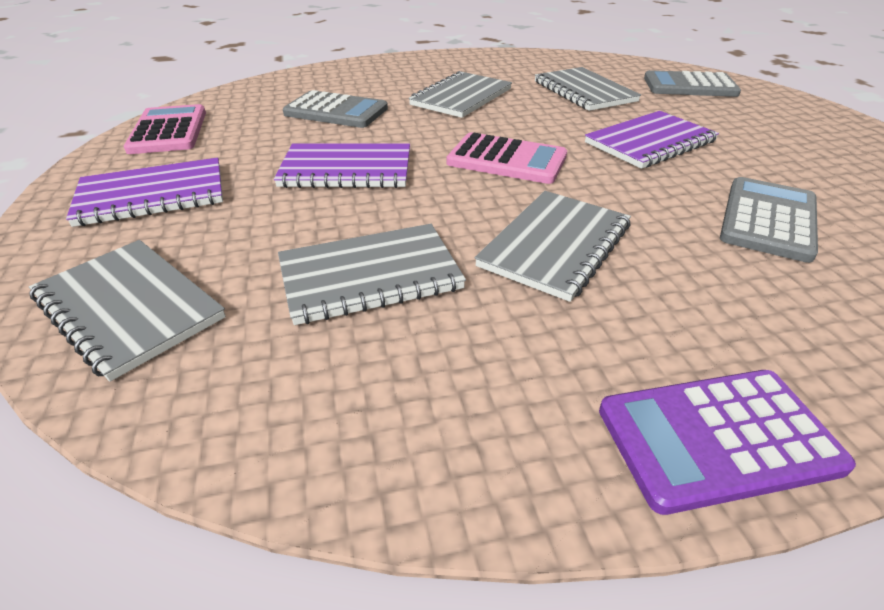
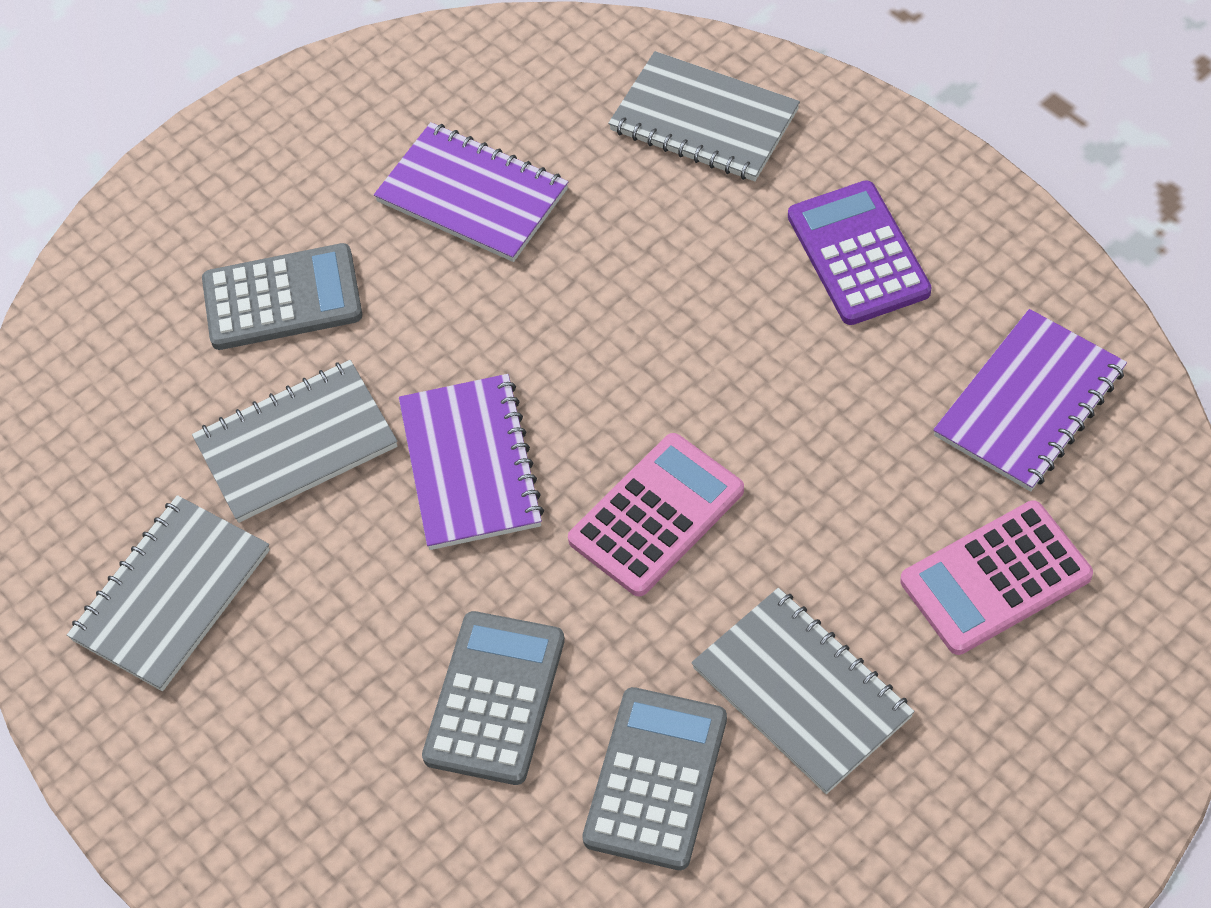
grey notebook: 5 -> 4

